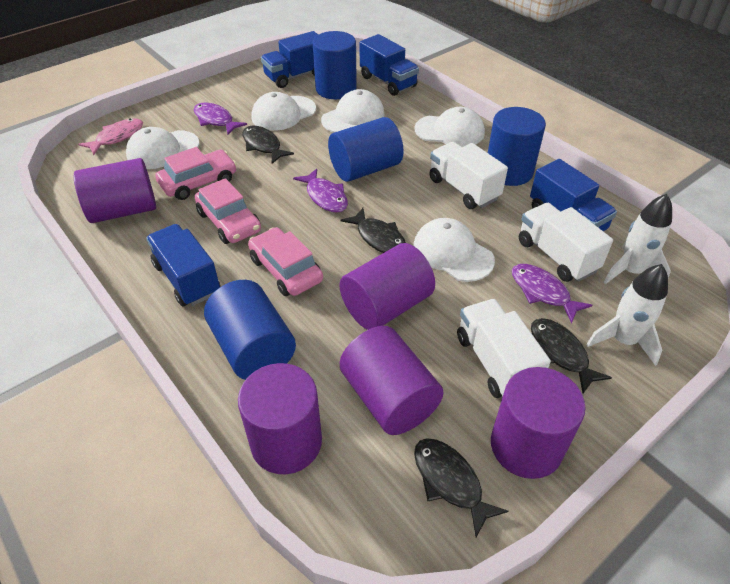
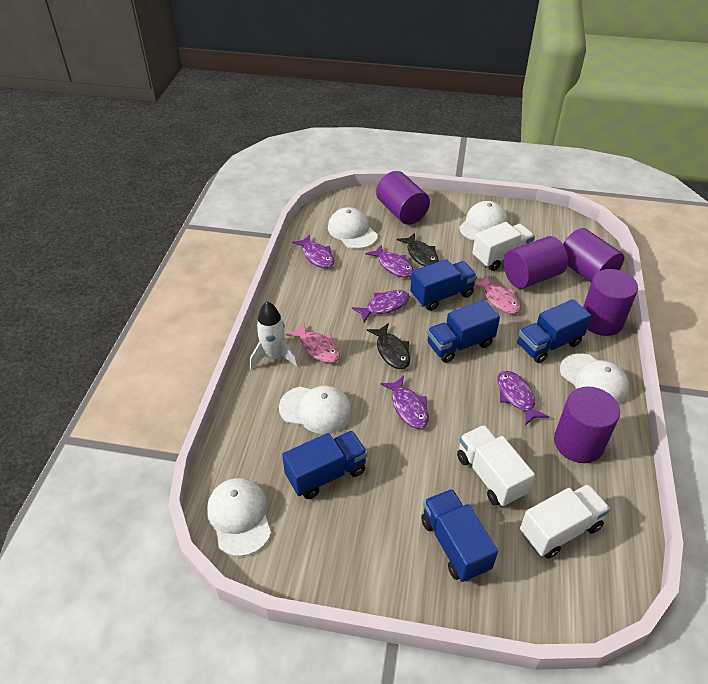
black fish: 4 -> 2
blue cylinder: 4 -> 0
blue truck: 4 -> 5
pink car: 3 -> 0
pink fish: 1 -> 2
purple fish: 3 -> 5
white rocket: 2 -> 1

